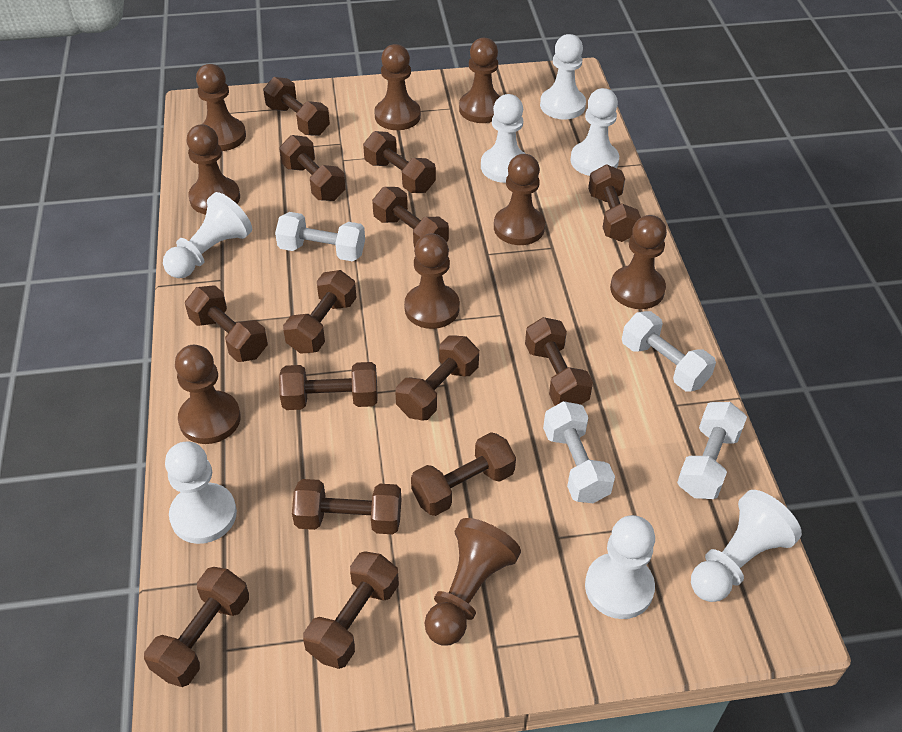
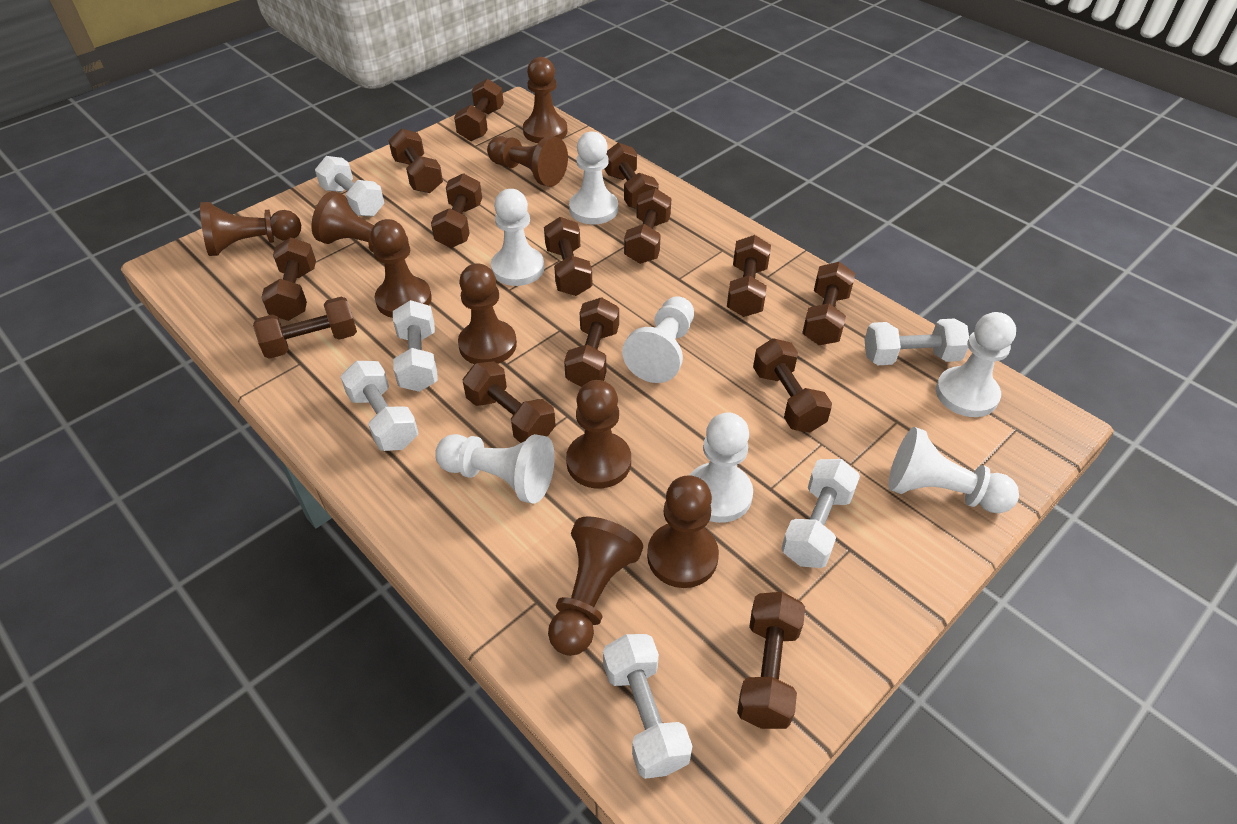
white dumbbell: 4 -> 6

